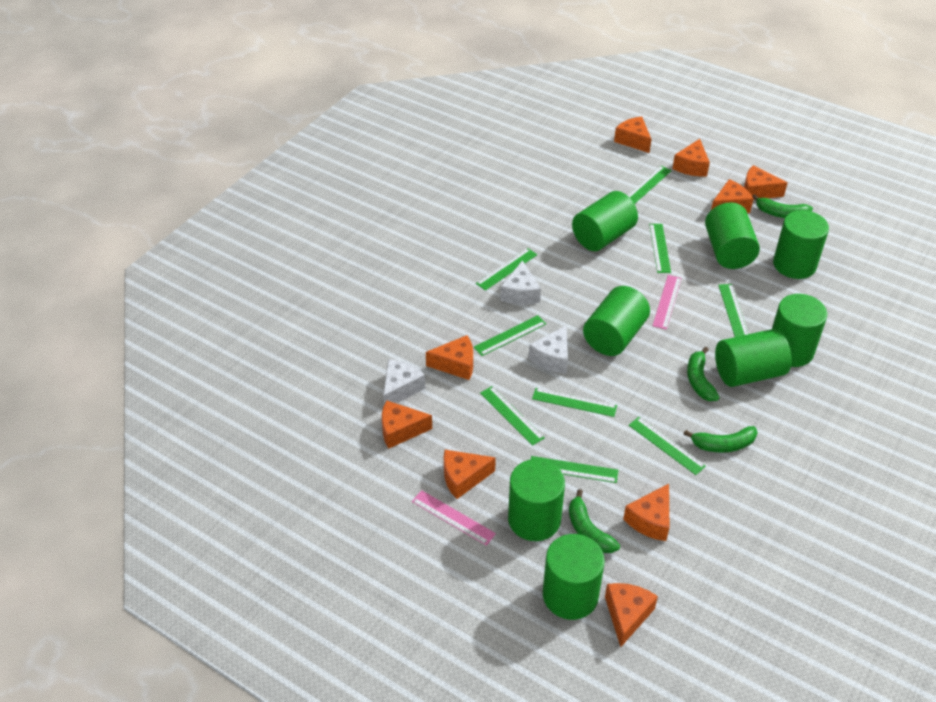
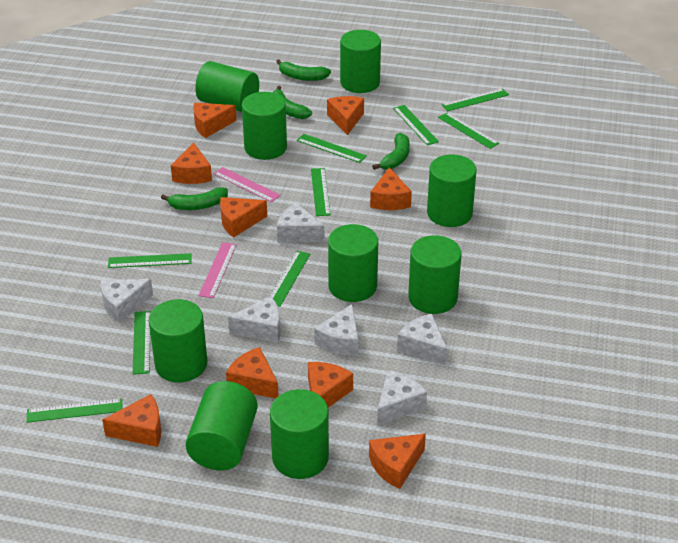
green cylinder: 8 -> 9
white cheese: 3 -> 6

